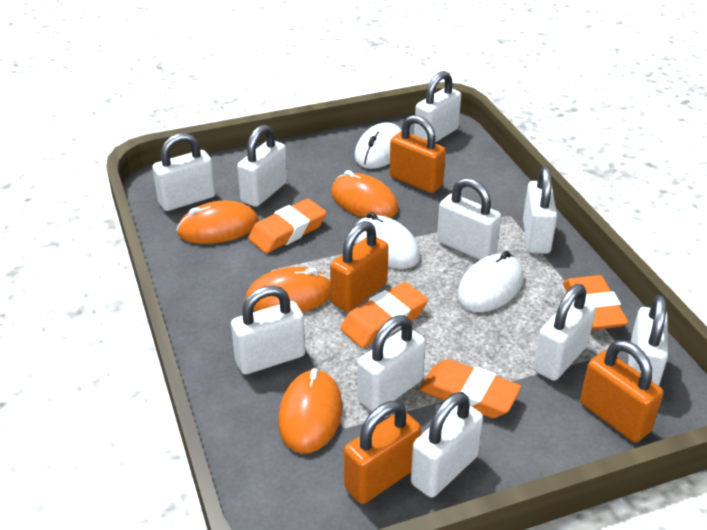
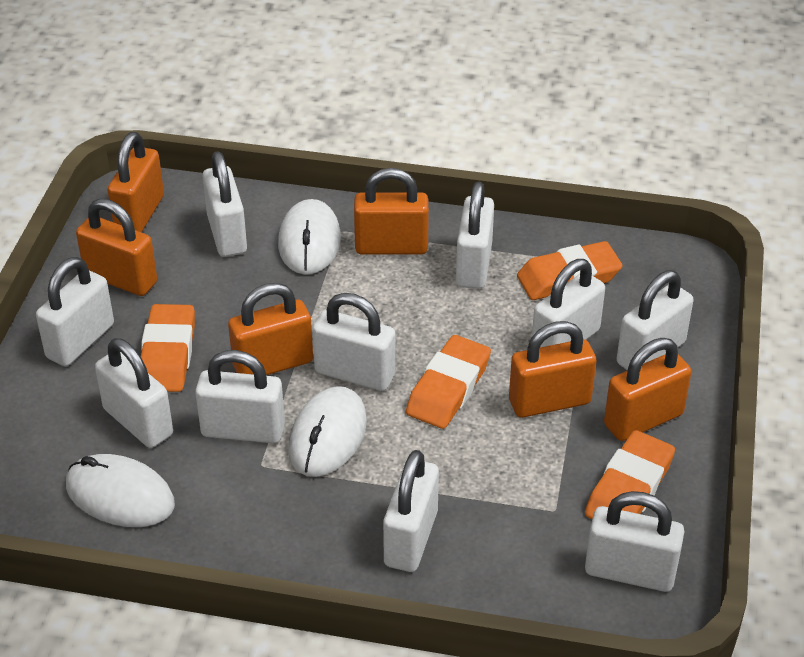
orange mouse: 4 -> 0
orange padlock: 4 -> 6

